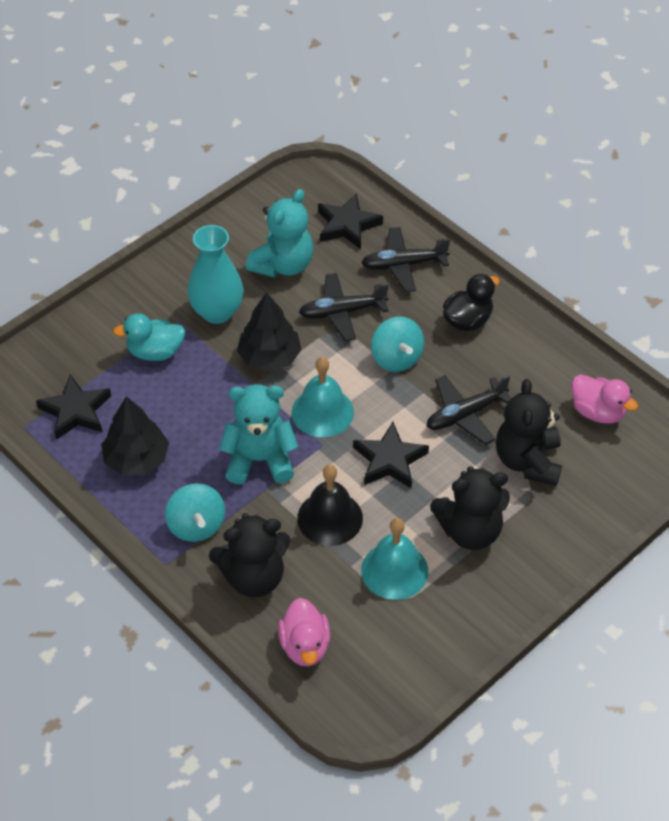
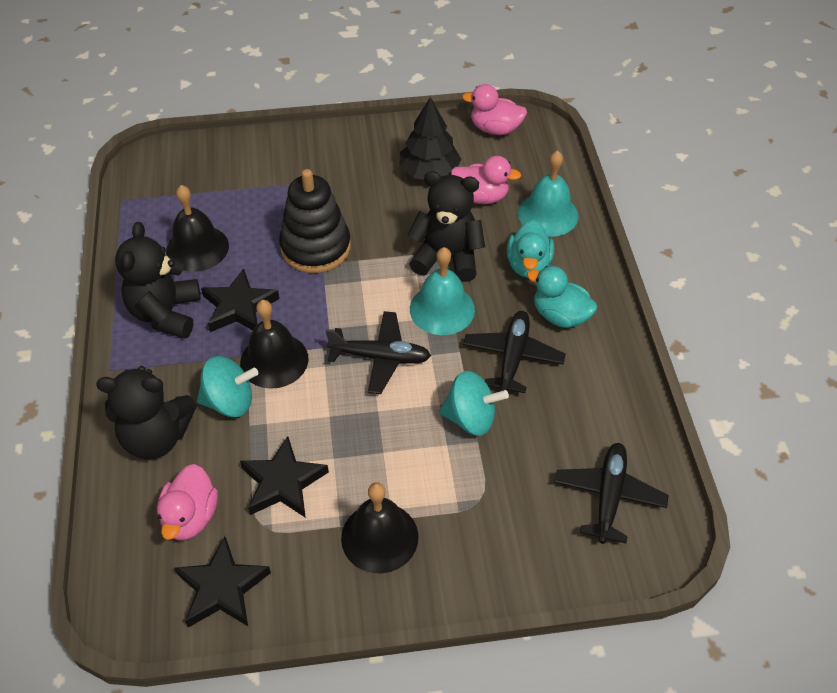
black bell: 1 -> 3
black duck: 1 -> 0
black stacking toy: 0 -> 1
black tree: 2 -> 1
pink duck: 2 -> 3
turquoise duck: 1 -> 2
turquoise teddy bear: 2 -> 0
turquoise vase: 1 -> 0

